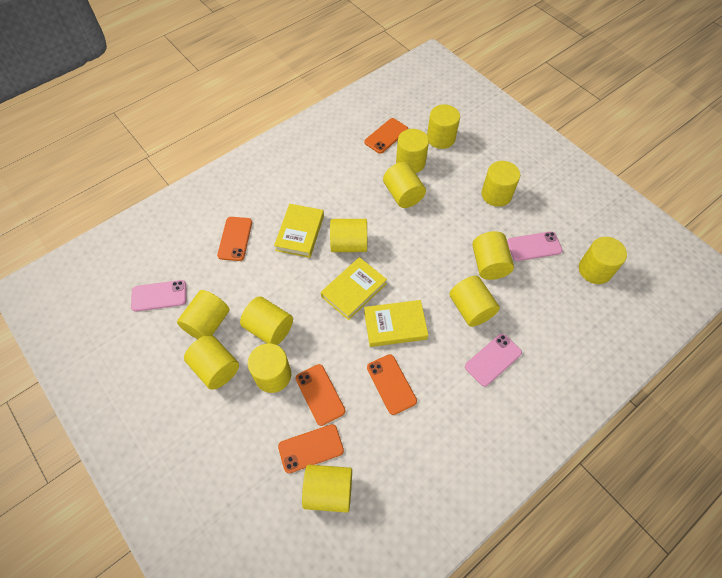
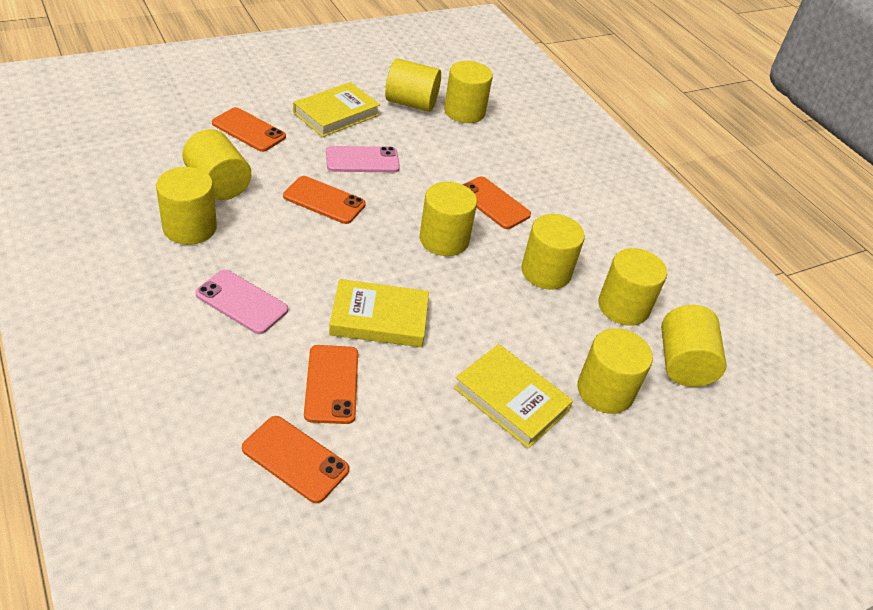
pink phone: 3 -> 2
yellow cylinder: 13 -> 9

